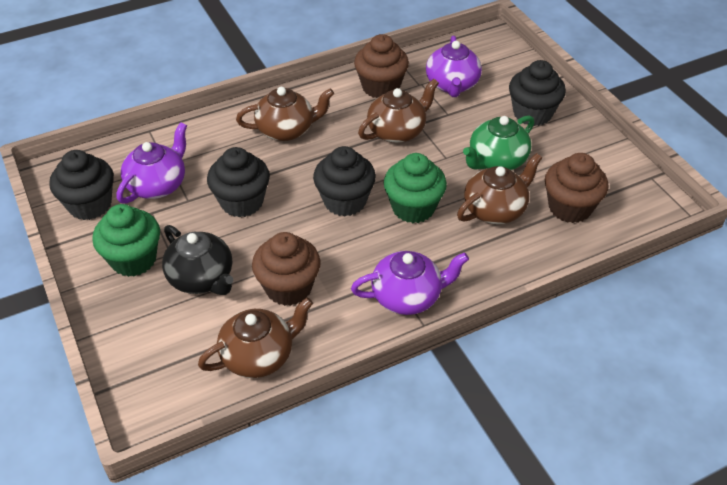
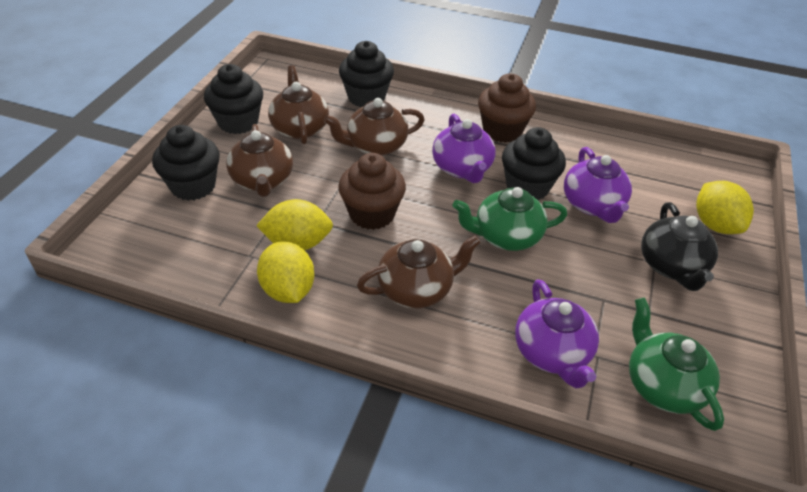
brown cupcake: 3 -> 2
green cupcake: 2 -> 0
green teapot: 1 -> 2
yellow lemon: 0 -> 3

